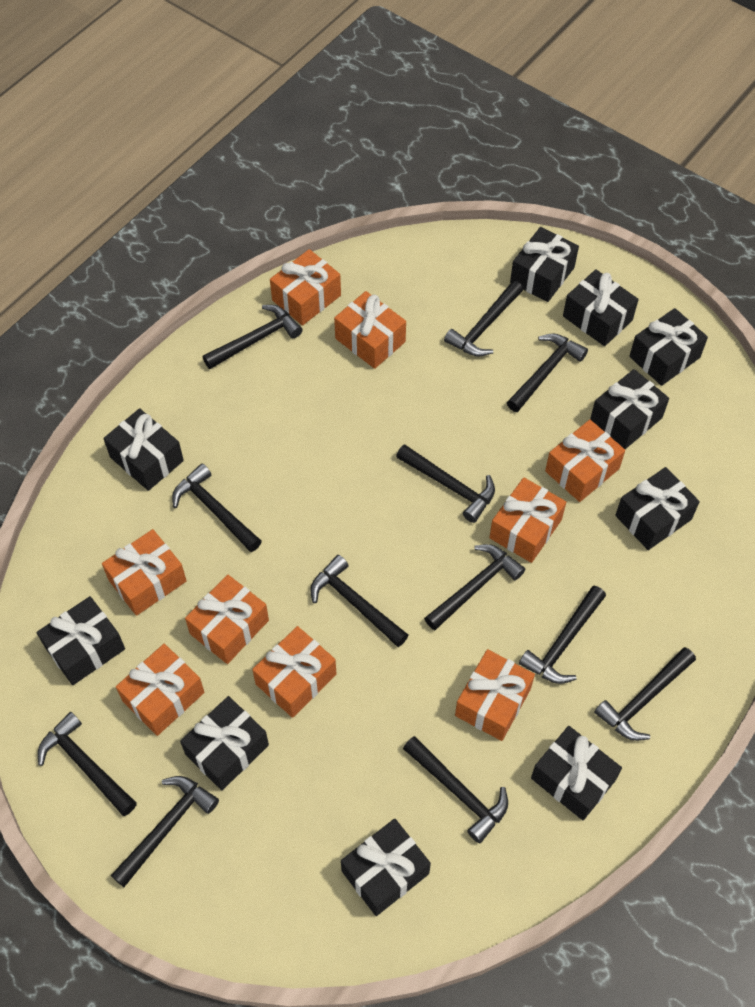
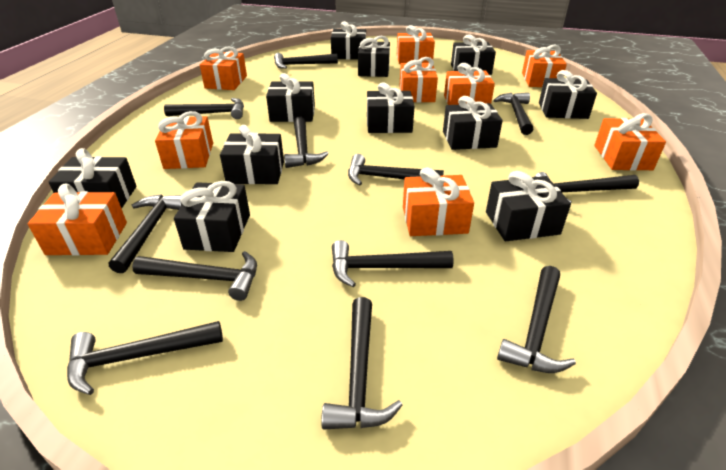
black gift: 10 -> 11

